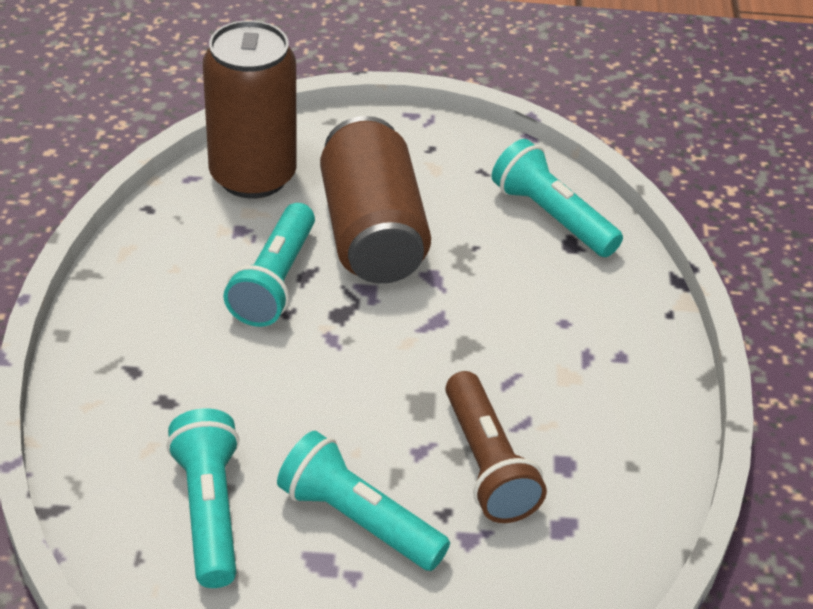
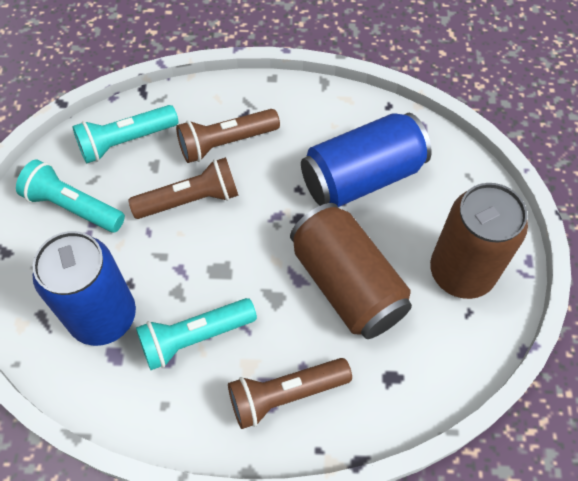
blue can: 0 -> 2
brown flashlight: 1 -> 3
turquoise flashlight: 4 -> 3

